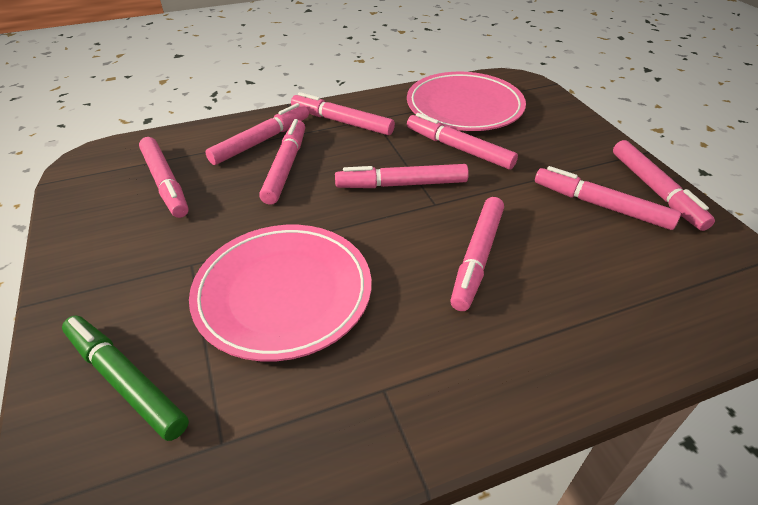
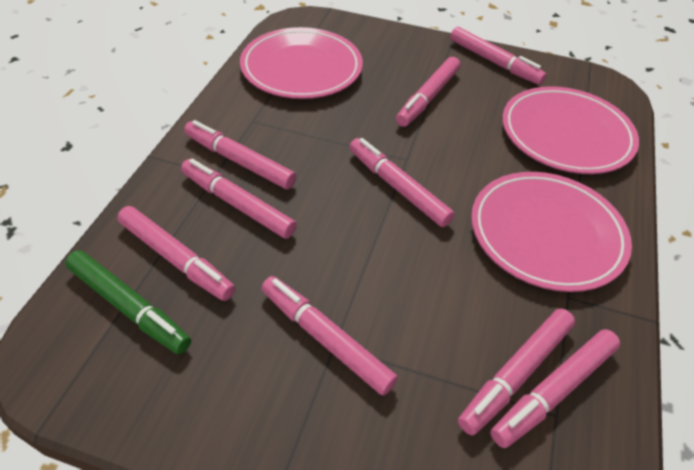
pink plate: 2 -> 3

